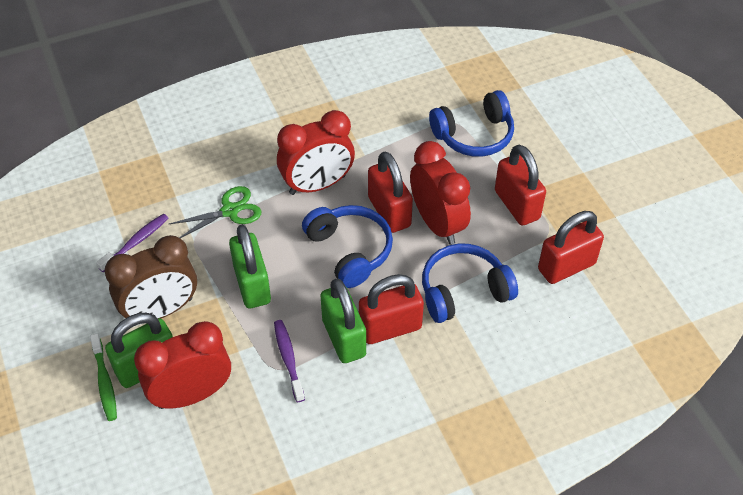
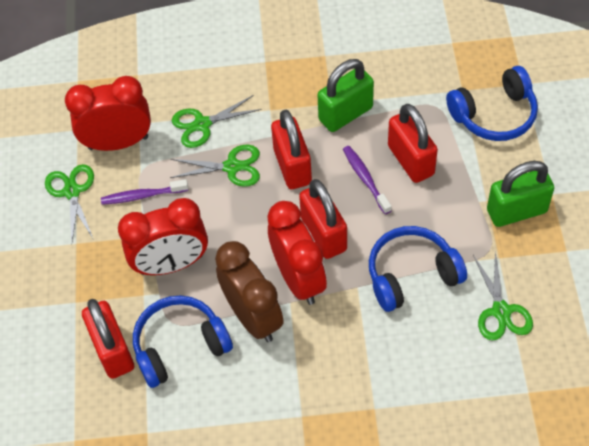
green padlock: 3 -> 2
green scissors: 1 -> 4
green toothbrush: 1 -> 0

